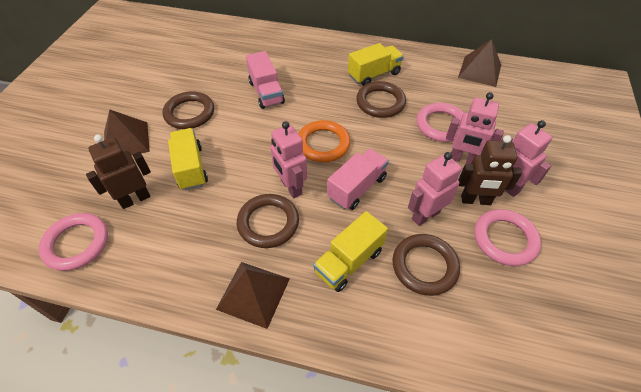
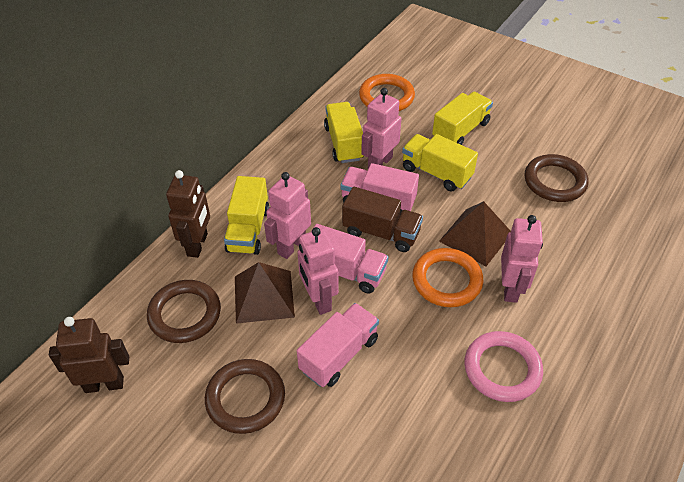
brown pyramid: 3 -> 2
brown ring: 4 -> 3
brown truck: 0 -> 1
orange ring: 1 -> 2
pink ring: 3 -> 1
pink truck: 2 -> 3
yellow truck: 3 -> 4

